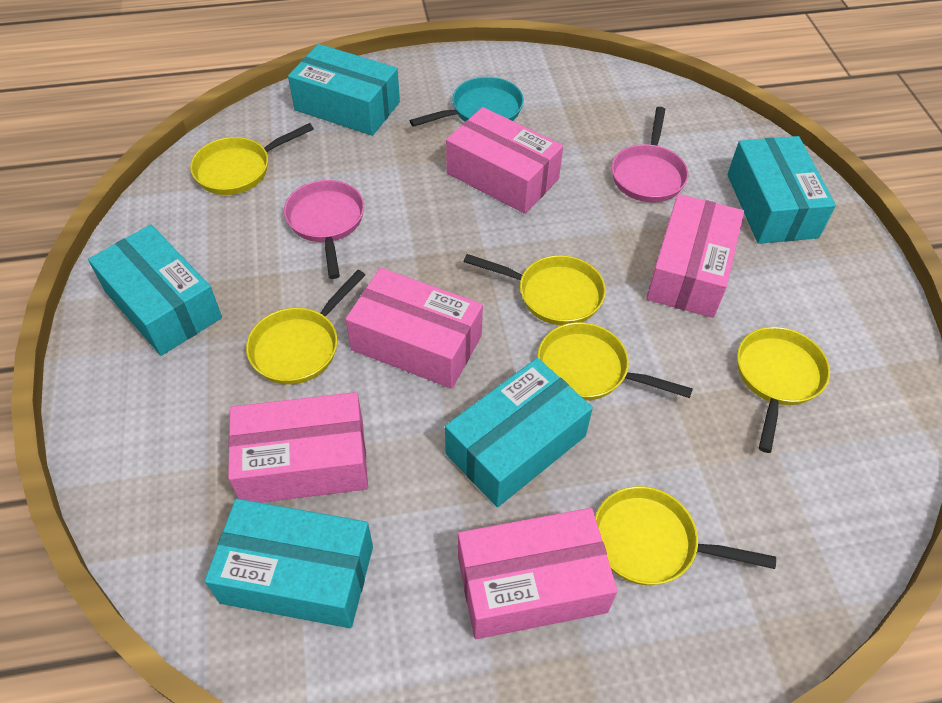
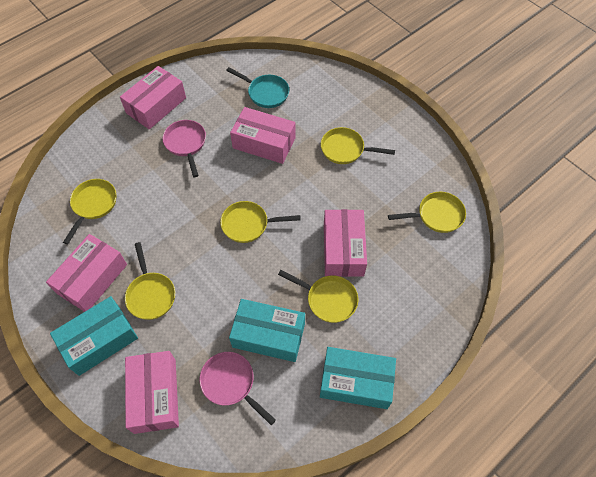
turquoise box: 5 -> 3

